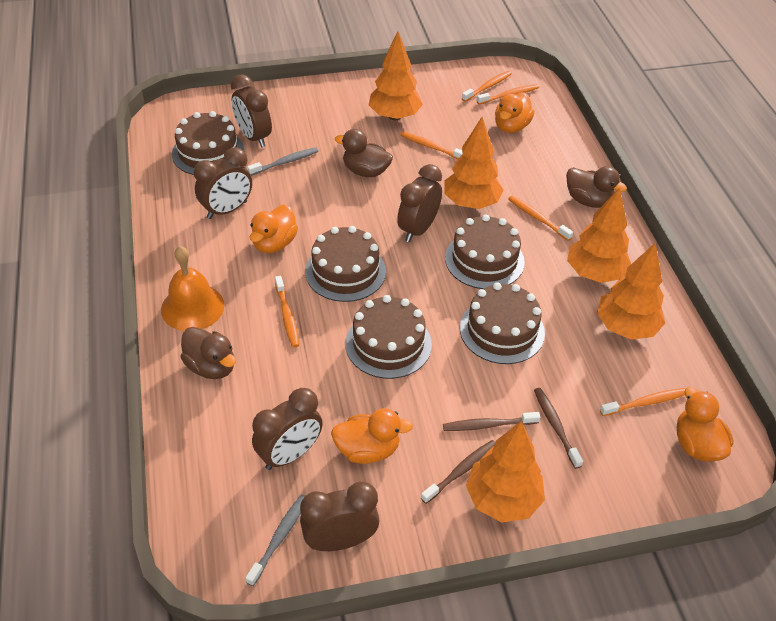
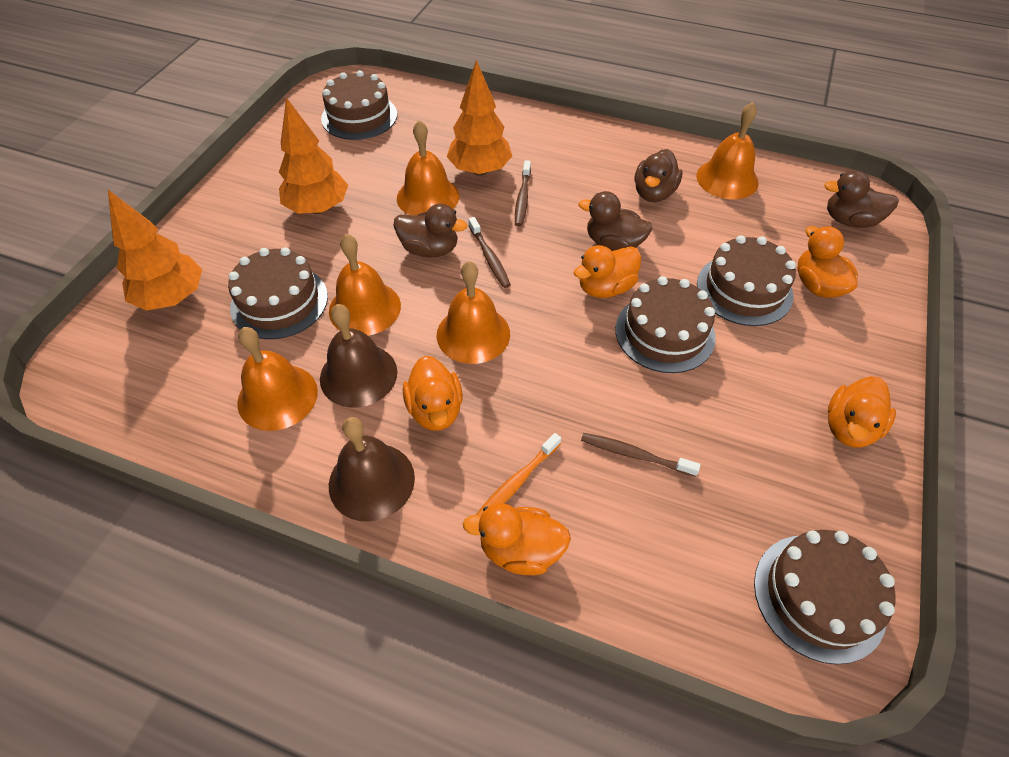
brown bell: 0 -> 2
brown clock: 5 -> 0
brown duck: 3 -> 4
grey toothbrush: 2 -> 0
orange bell: 1 -> 5
orange duck: 4 -> 5
orange toothbrush: 6 -> 1
orange tree: 5 -> 3

